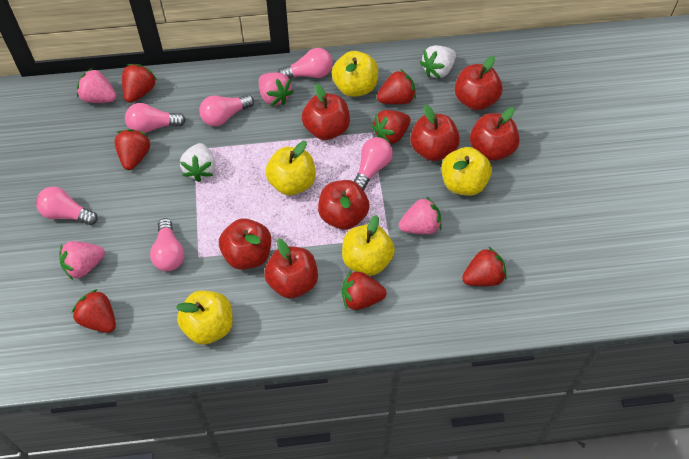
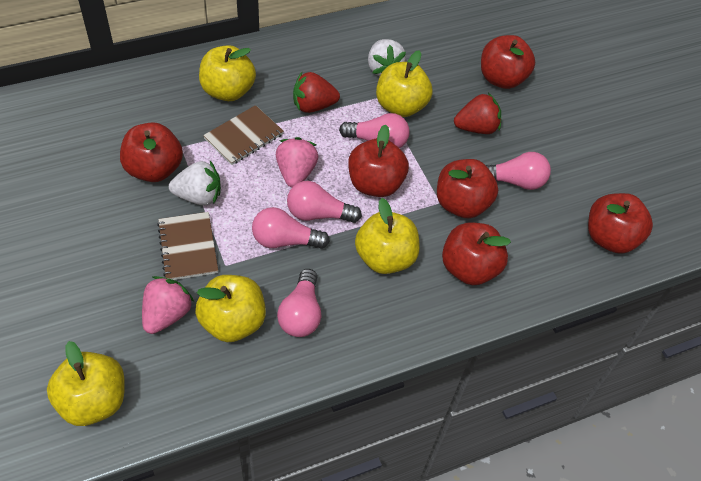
brown notebook: 0 -> 2
pink light bulb: 6 -> 5
pink strawberry: 4 -> 2
red apple: 7 -> 6
red strawberry: 7 -> 2

